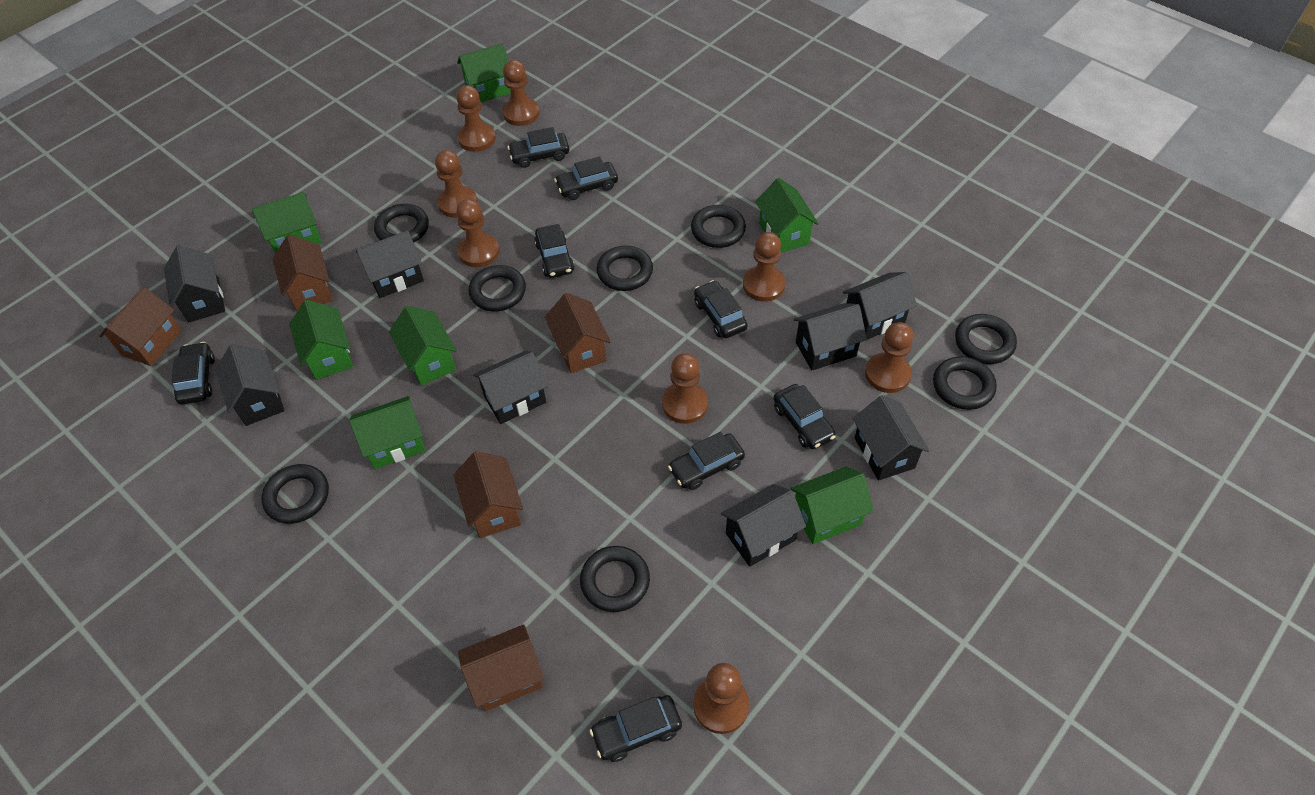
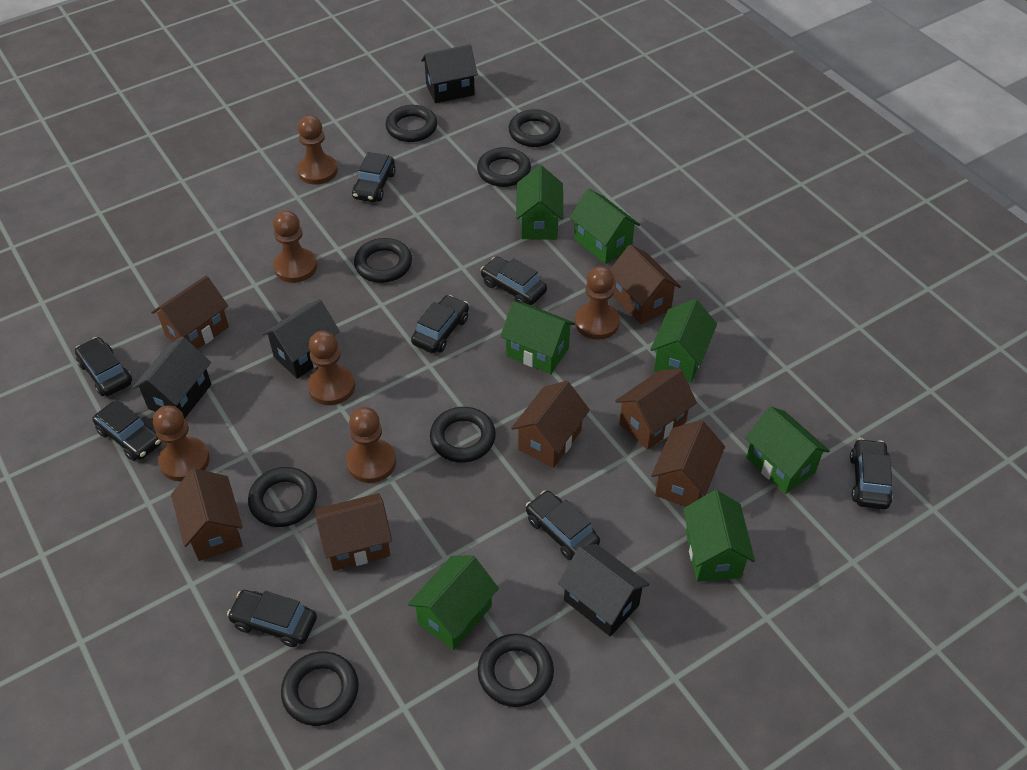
black house: 8 -> 4
brown house: 5 -> 7
brown pawn: 8 -> 6

